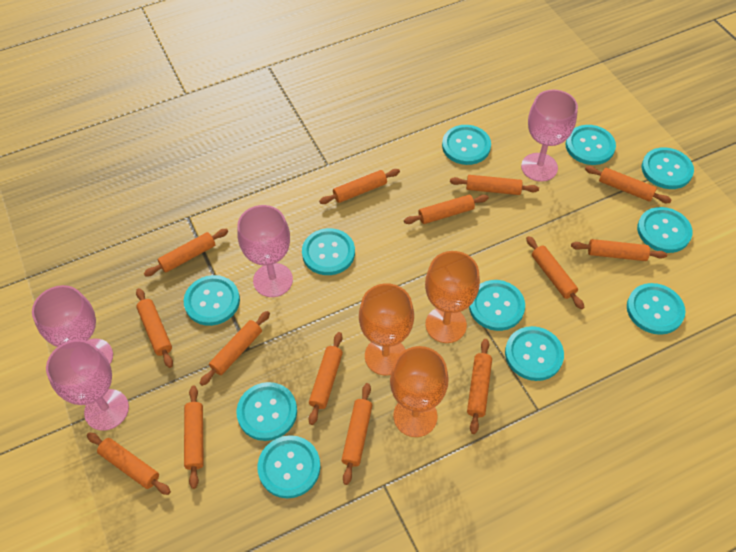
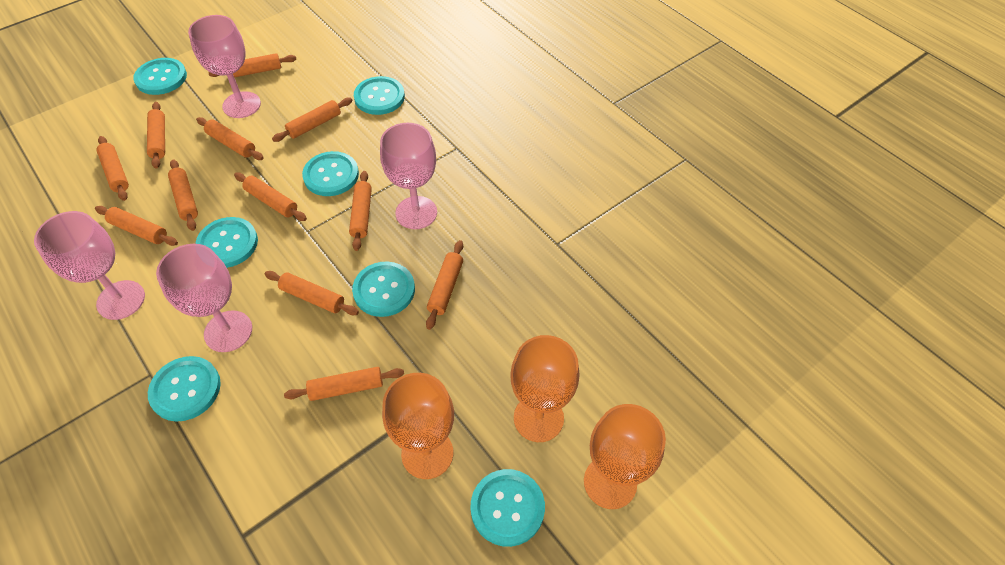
orange rolling pin: 14 -> 12
turquoise button: 11 -> 7

